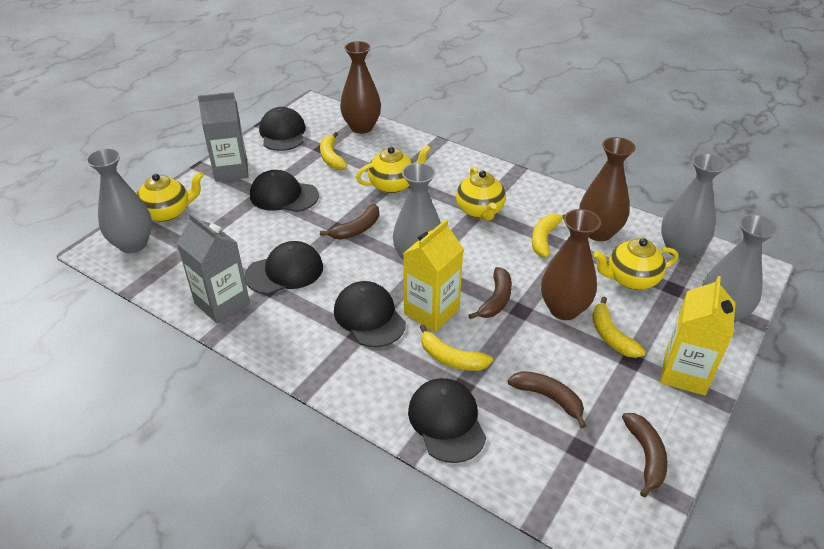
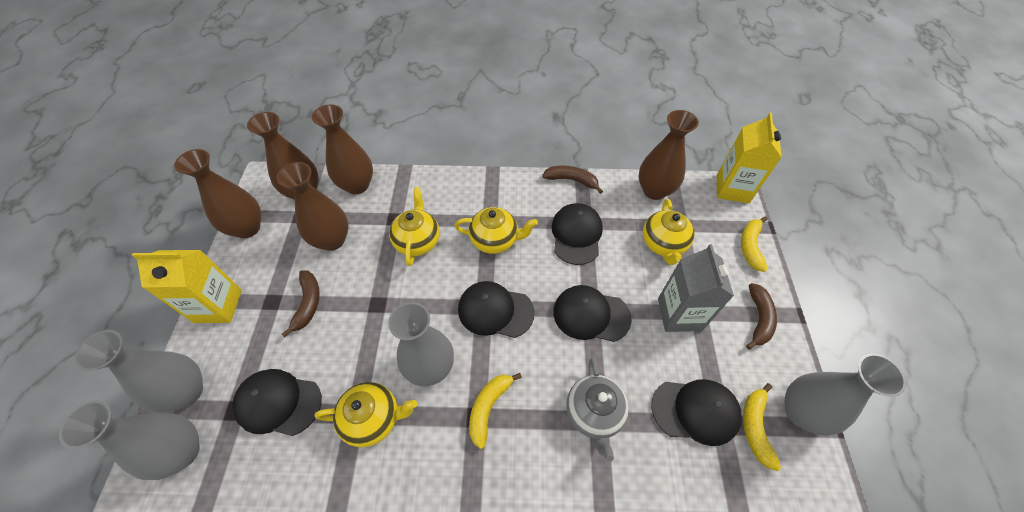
brown banana: 4 -> 3
brown vase: 3 -> 5
grey carton: 2 -> 1
grey teapot: 0 -> 1
yellow banana: 4 -> 3

